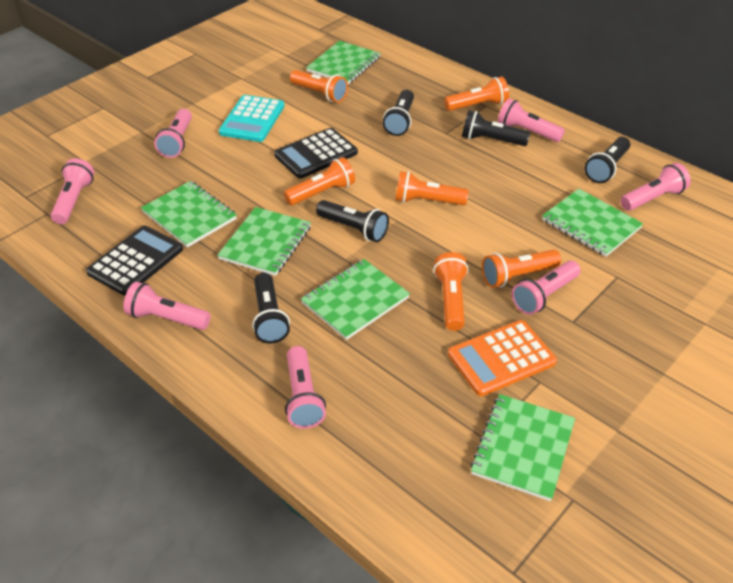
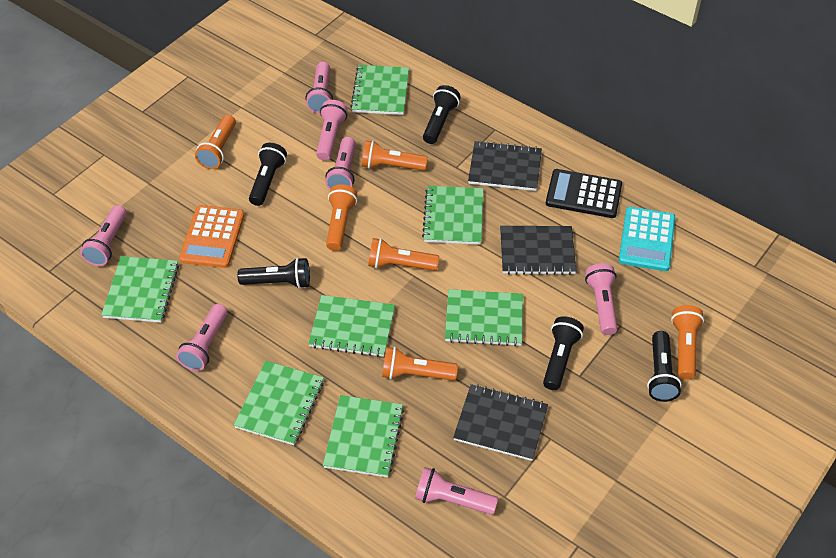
black calculator: 2 -> 1
black notebook: 0 -> 3
green notebook: 6 -> 7

